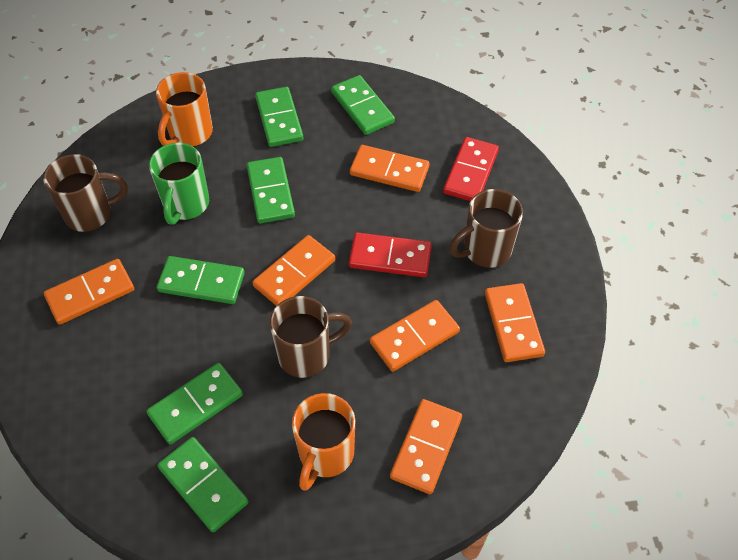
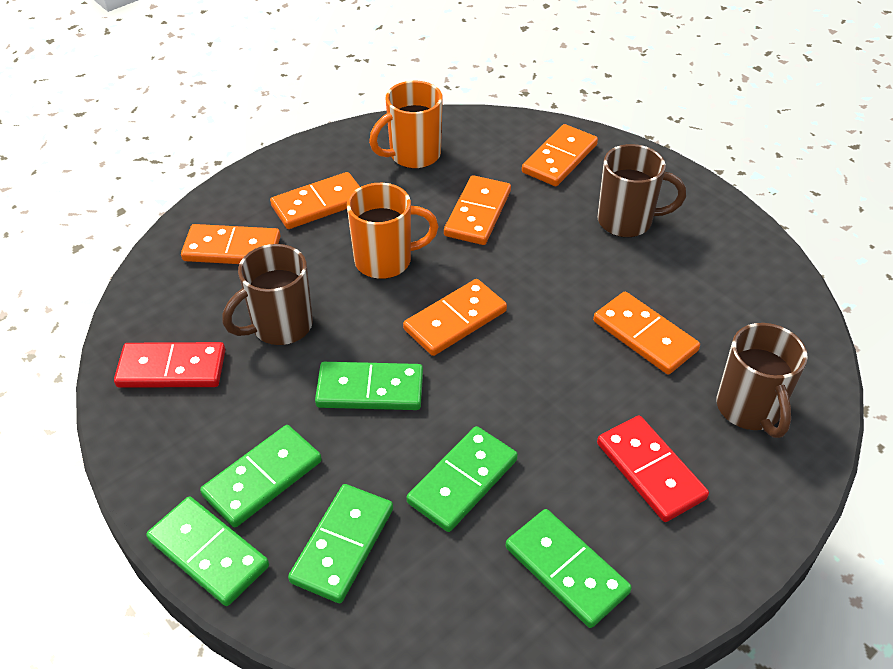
green mug: 1 -> 0

